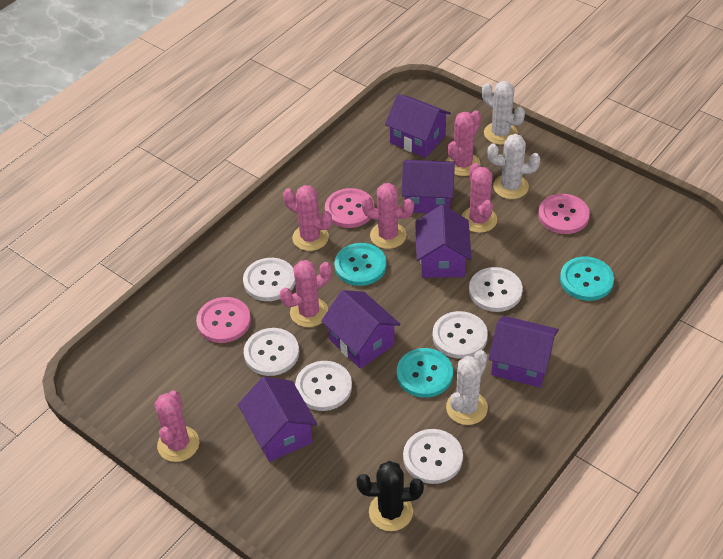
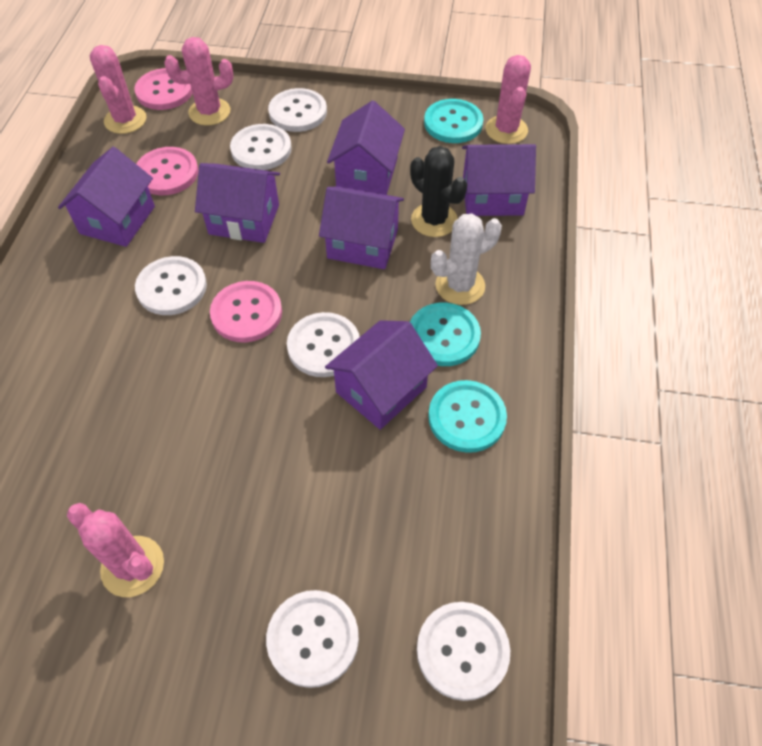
pink cactus: 6 -> 4
white cactus: 3 -> 1

